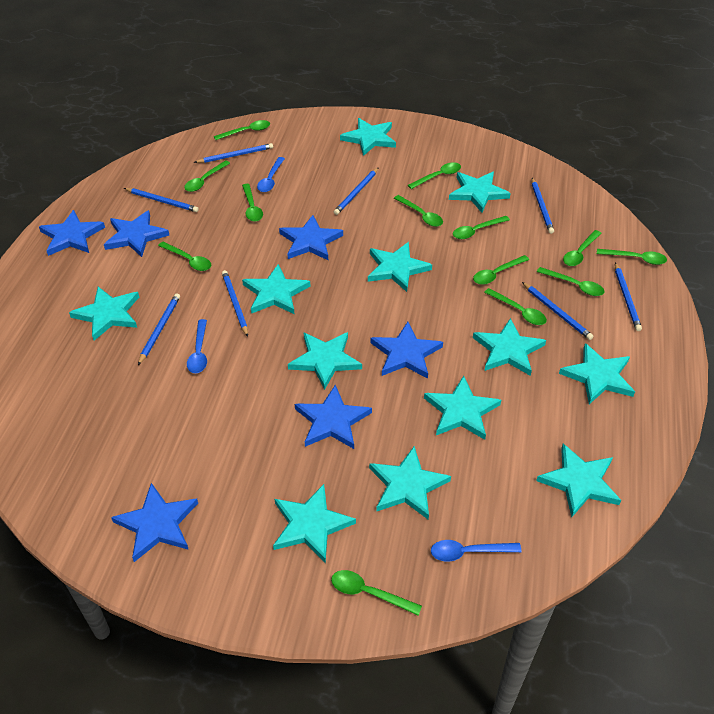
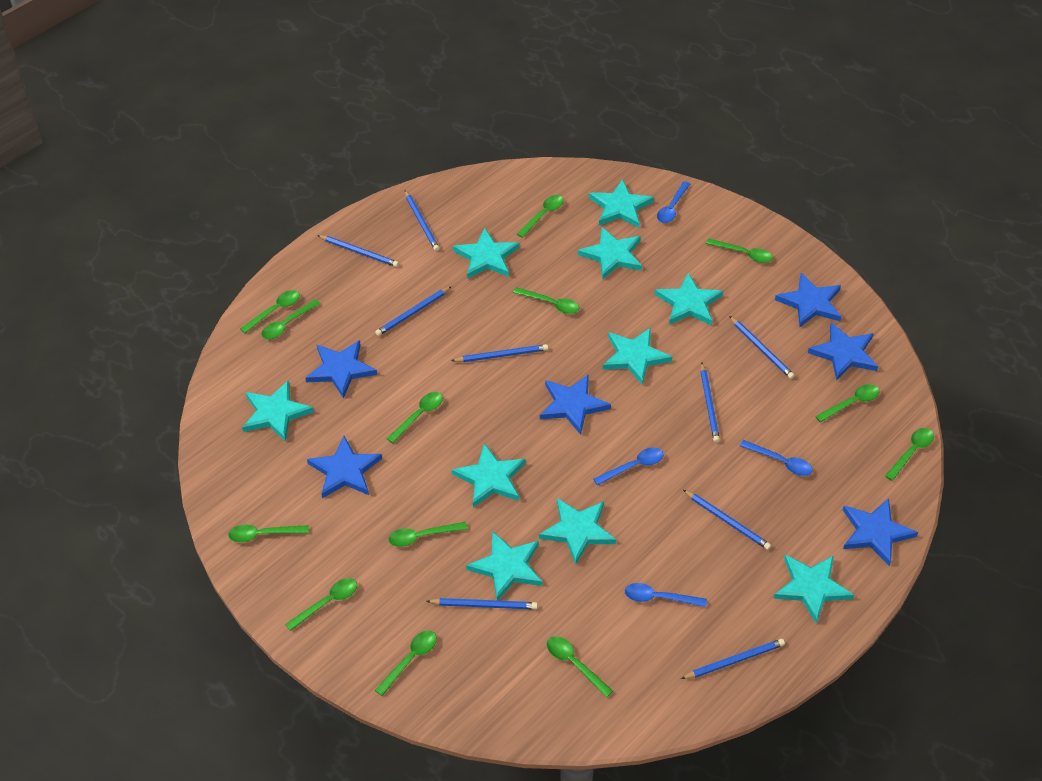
blue pencil: 8 -> 9
blue spoon: 3 -> 4
turquoise star: 12 -> 10

